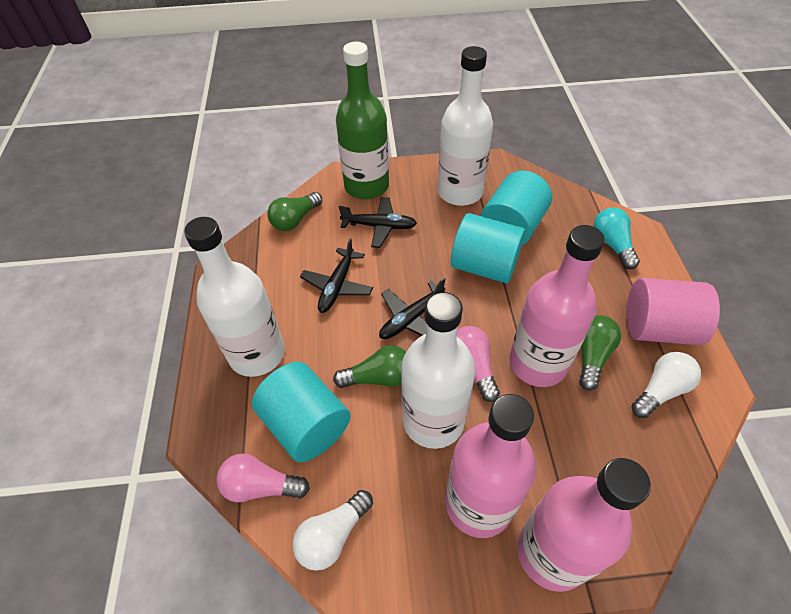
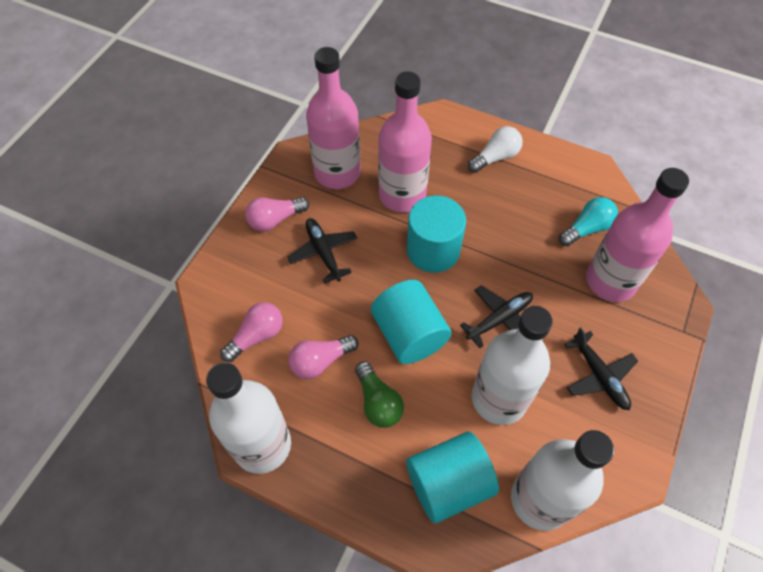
green bottle: 1 -> 0
green light bulb: 3 -> 1
pink cylinder: 1 -> 0
pink light bulb: 2 -> 3
white light bulb: 2 -> 1

